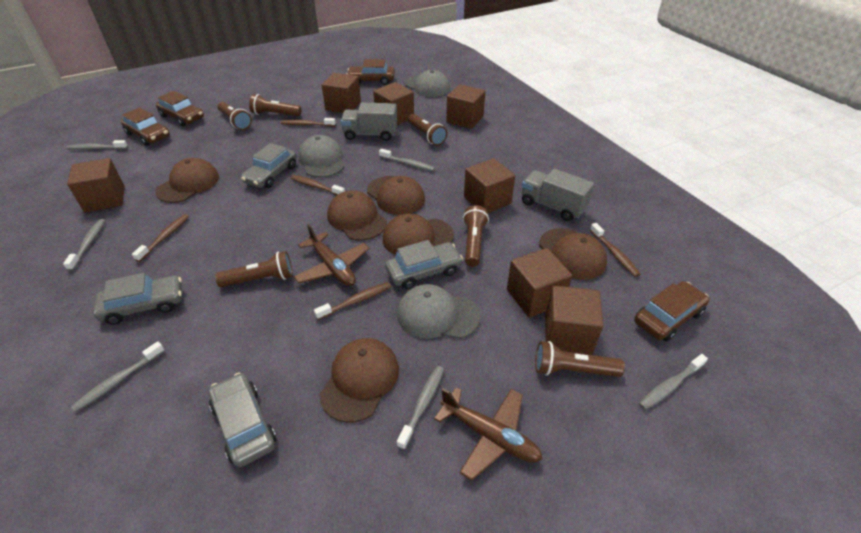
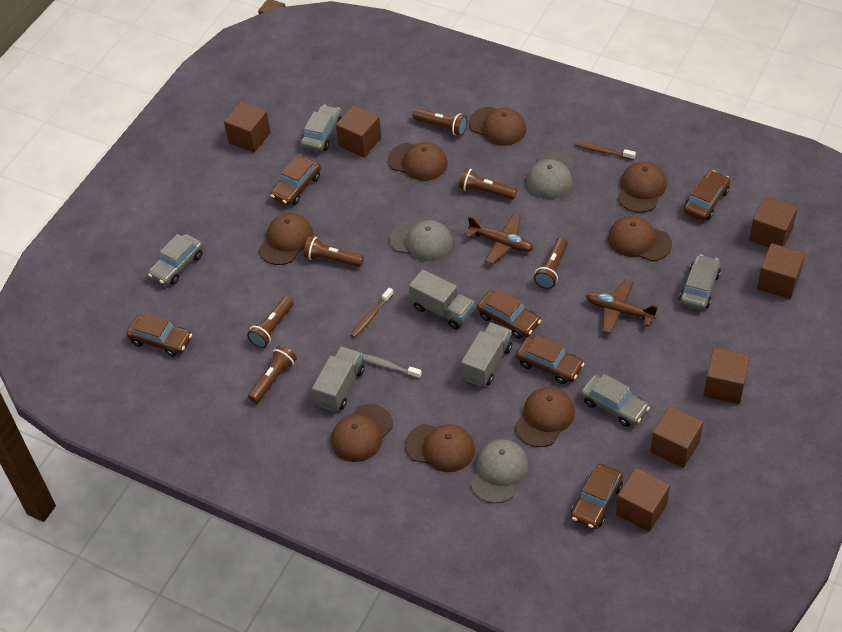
brown cap: 6 -> 8
brown car: 4 -> 6
brown toothbrush: 5 -> 2
grey toothbrush: 6 -> 1
grey truck: 2 -> 3

